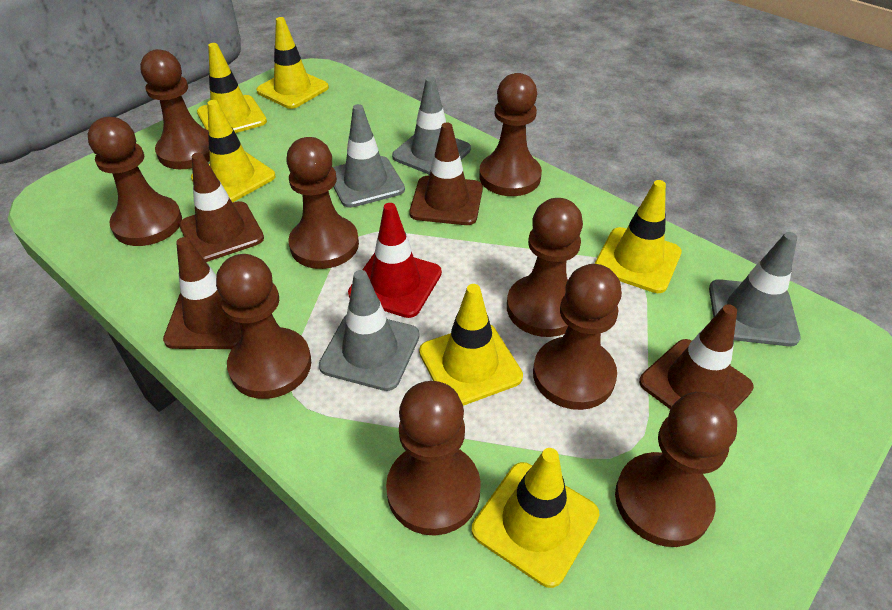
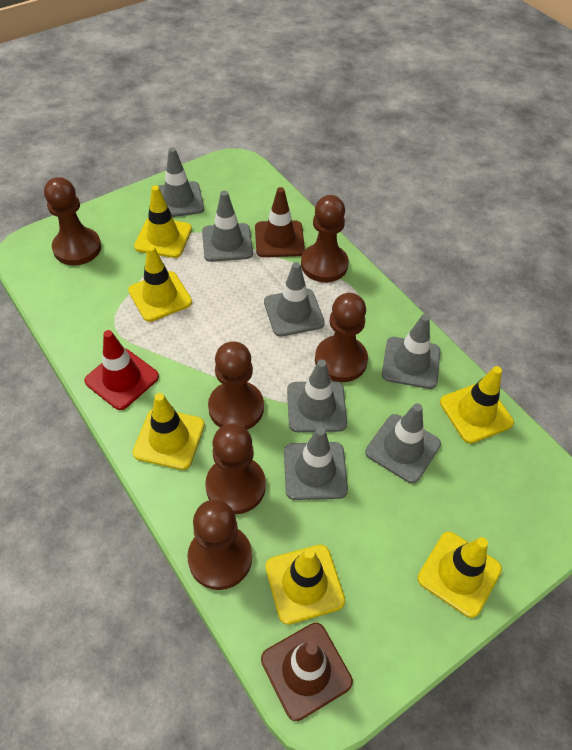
brown pawn: 9 -> 6
brown traffic cone: 4 -> 2
grey traffic cone: 4 -> 7

